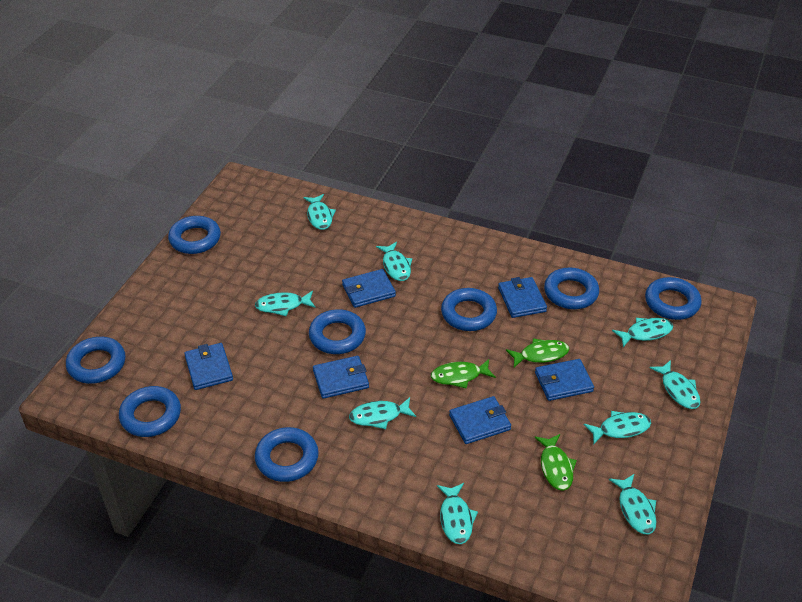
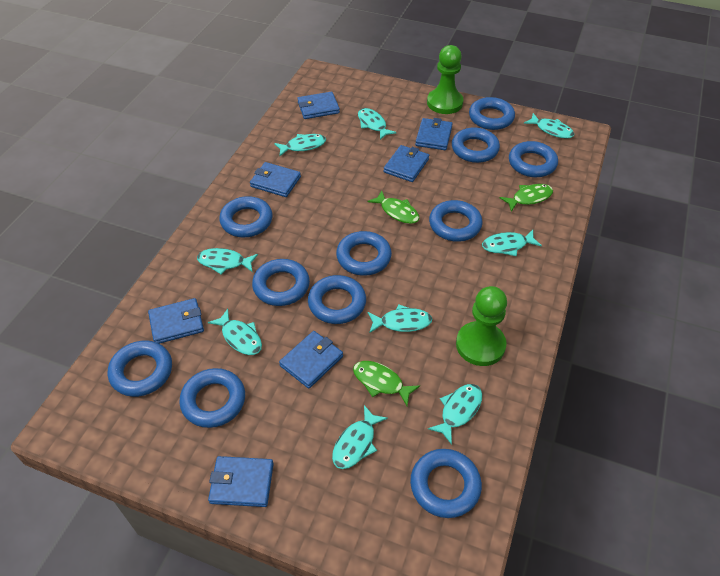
blue ring: 8 -> 11
blue wallet: 6 -> 7
green pawn: 0 -> 2

